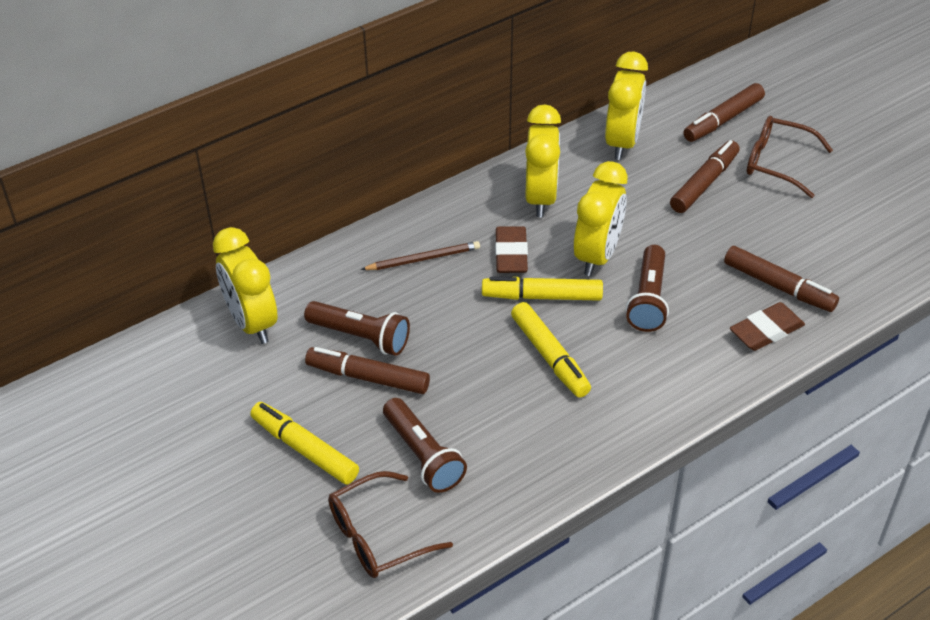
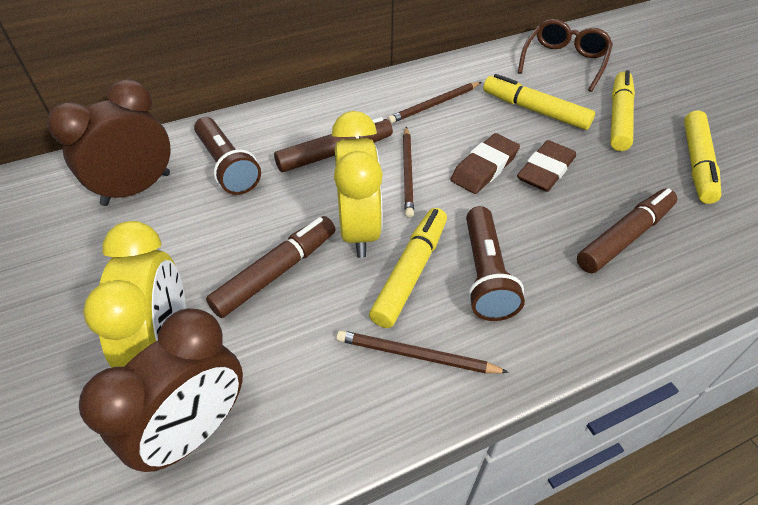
brown clock: 0 -> 2
brown flashlight: 3 -> 2
brown glasses: 2 -> 1
brown marker: 4 -> 3
brown pencil: 1 -> 3
yellow clock: 4 -> 2
yellow marker: 3 -> 4

